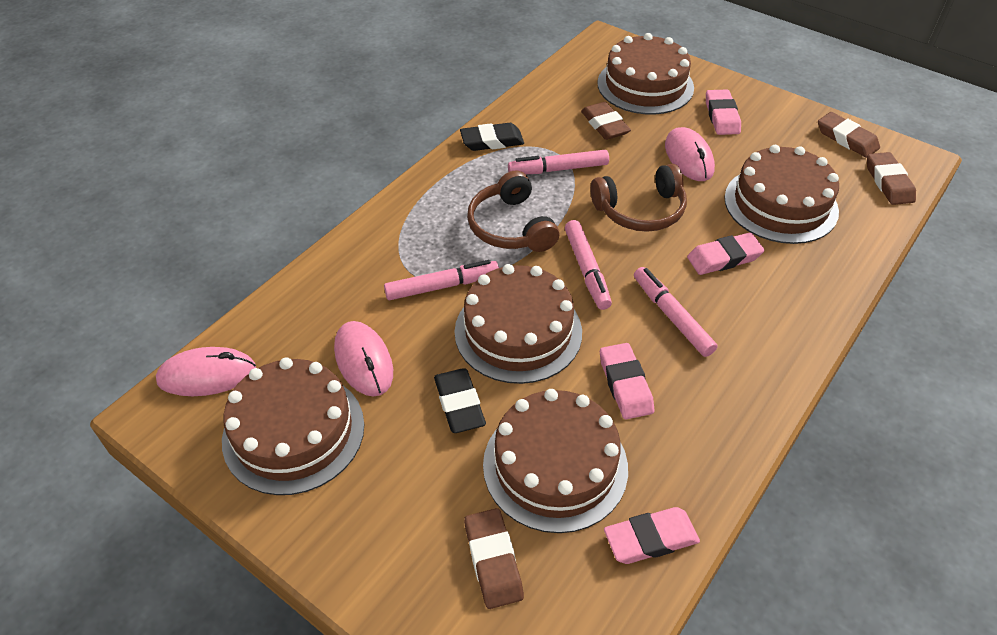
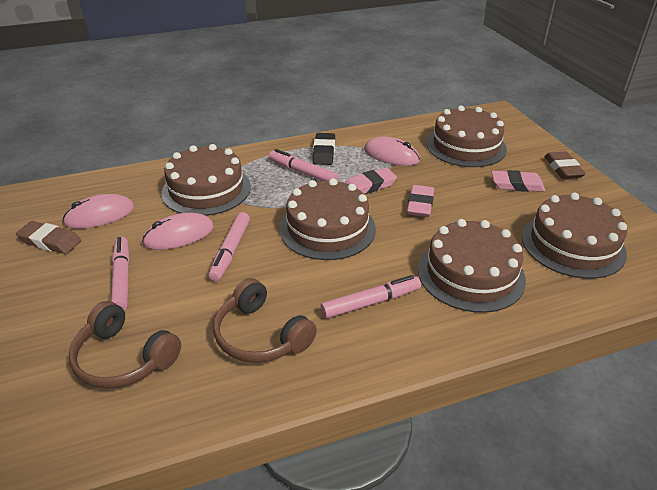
black eraser: 2 -> 1
brown eraser: 4 -> 2
pink eraser: 4 -> 3

